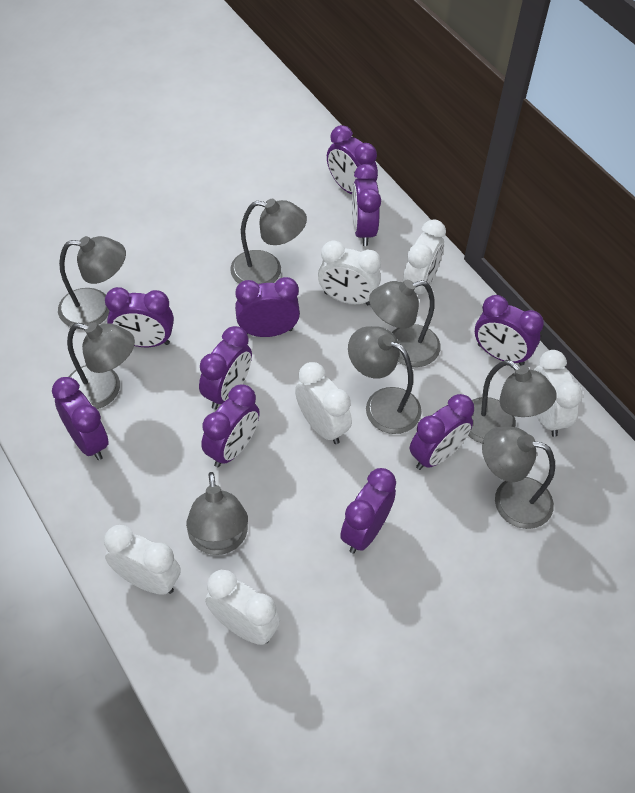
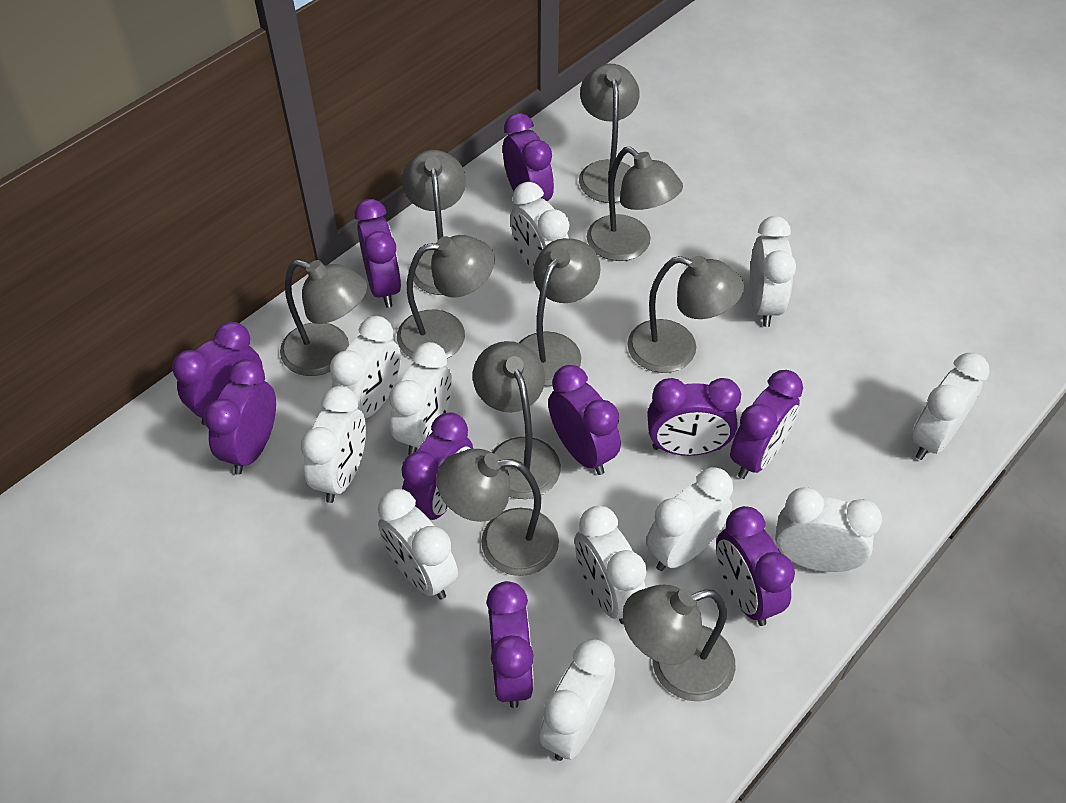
grey lamp: 8 -> 10
white clock: 6 -> 11

